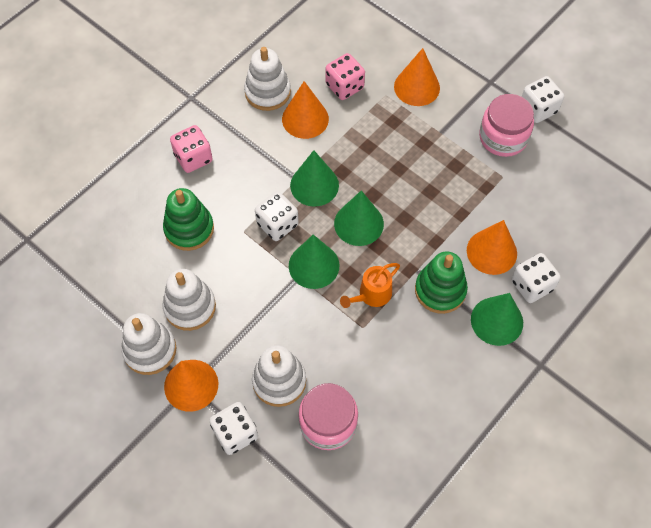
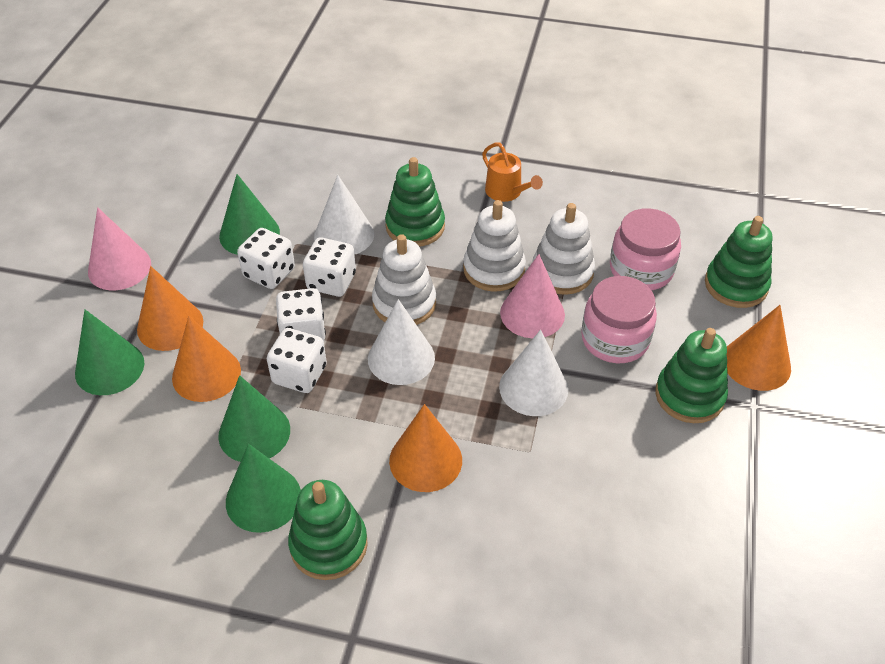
green stacking toy: 2 -> 4
pink cone: 0 -> 2
pink dice: 2 -> 0
white cone: 0 -> 3
white stacking toy: 4 -> 3

